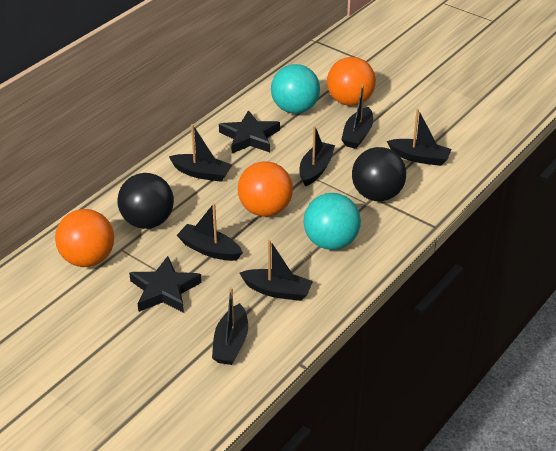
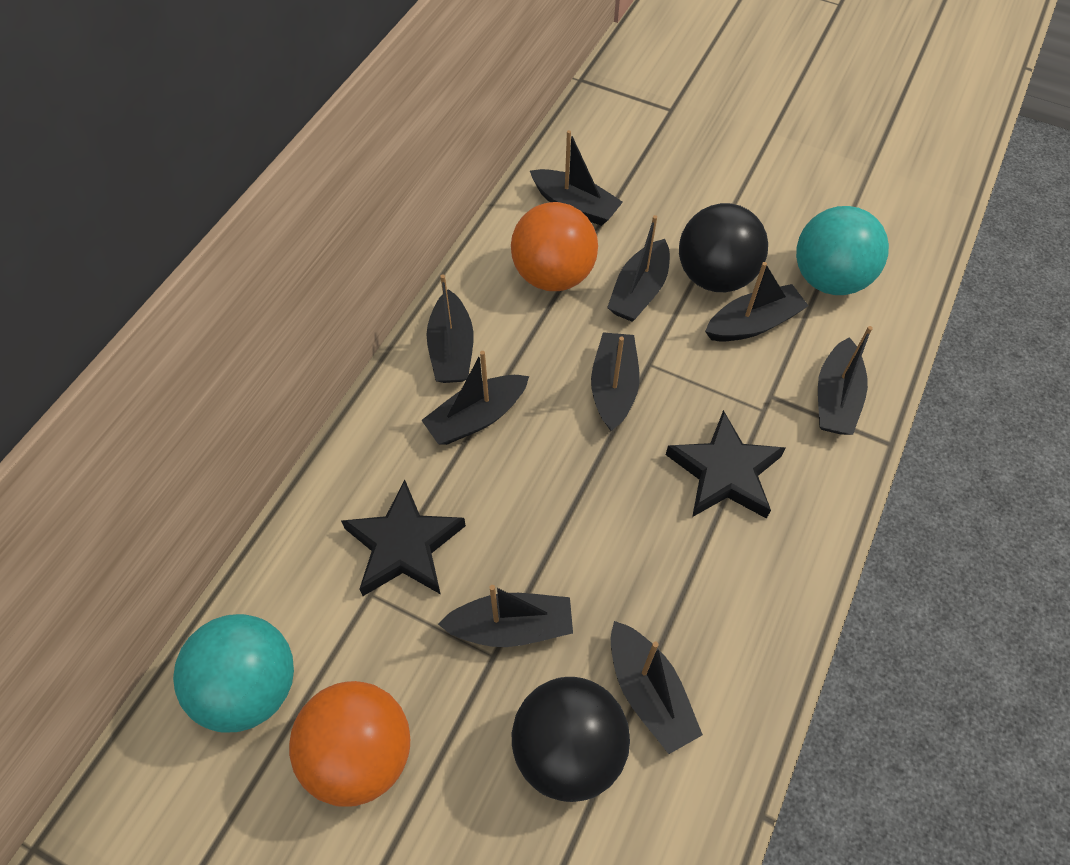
black boat: 7 -> 9
orange ball: 3 -> 2

